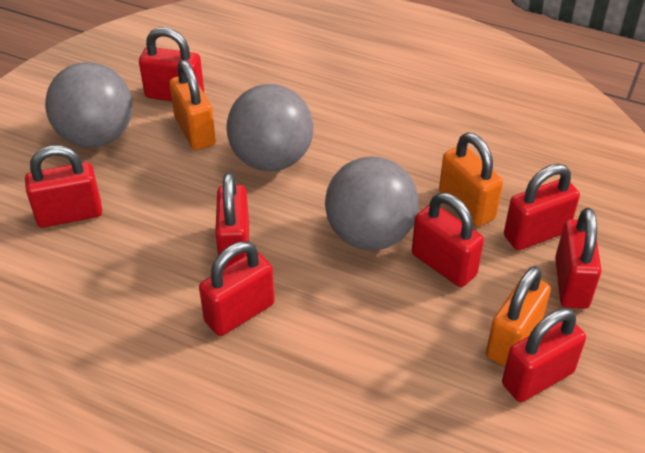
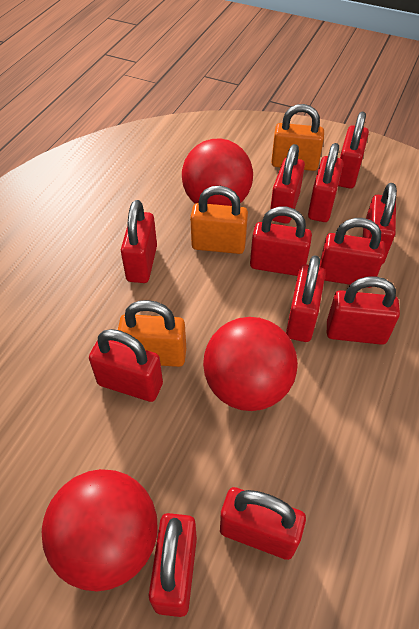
grey ball: 3 -> 0
red ball: 0 -> 3
red padlock: 8 -> 12

